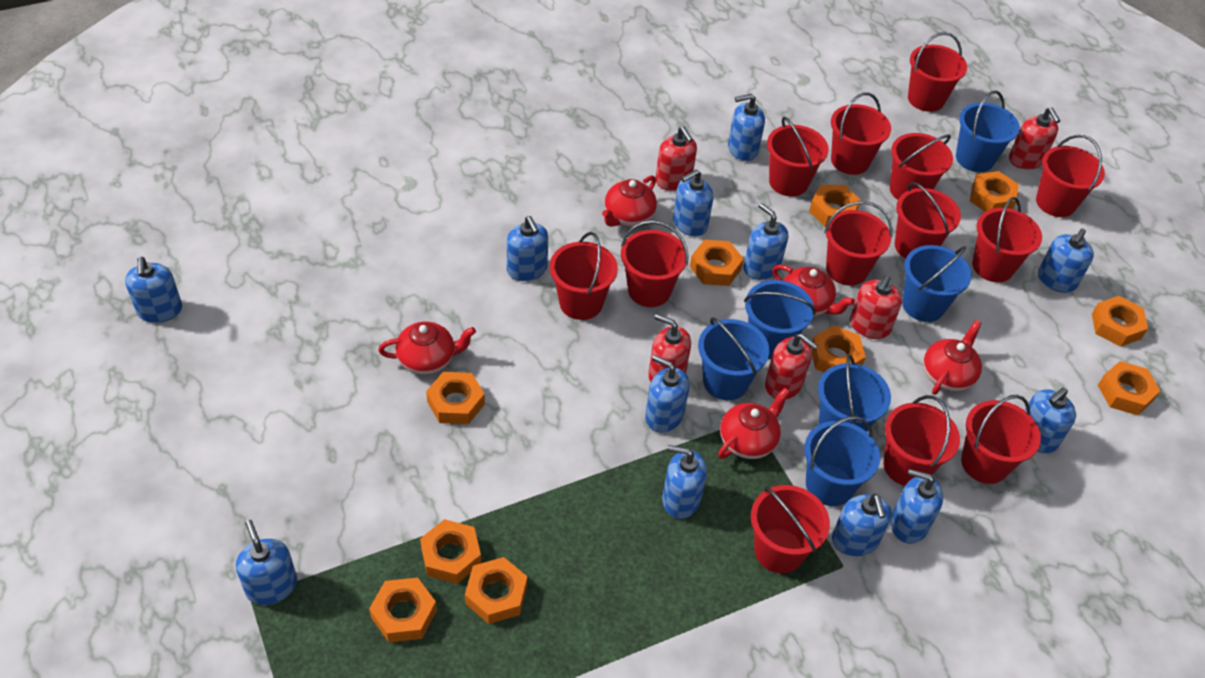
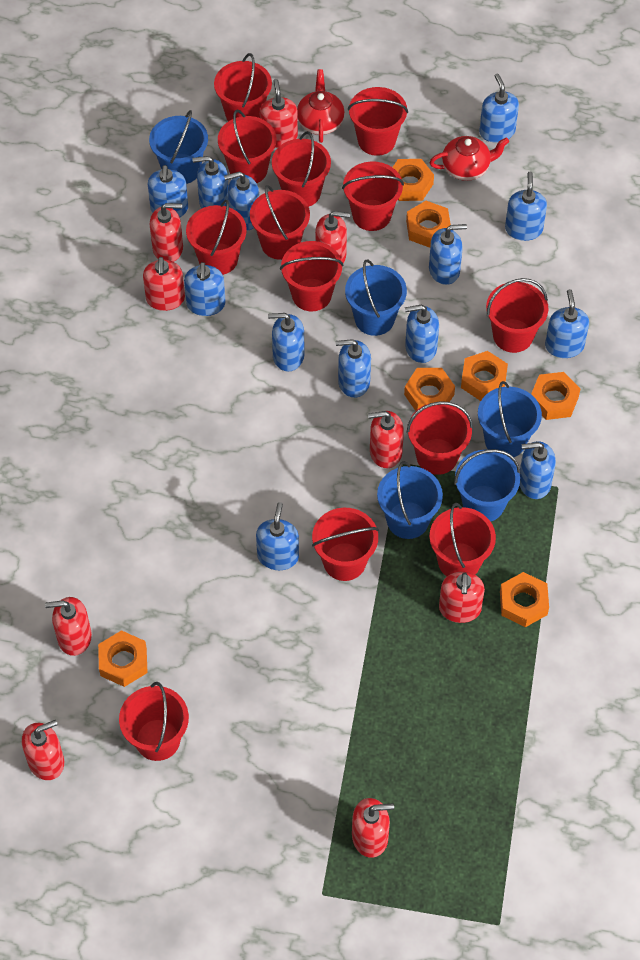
blue bucket: 6 -> 5
blue soap dispenser: 12 -> 13
orange nut: 10 -> 7
red soap dispenser: 5 -> 9
red teapot: 5 -> 2

